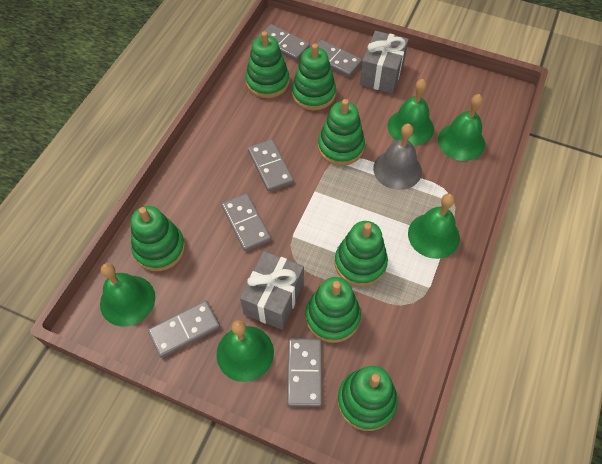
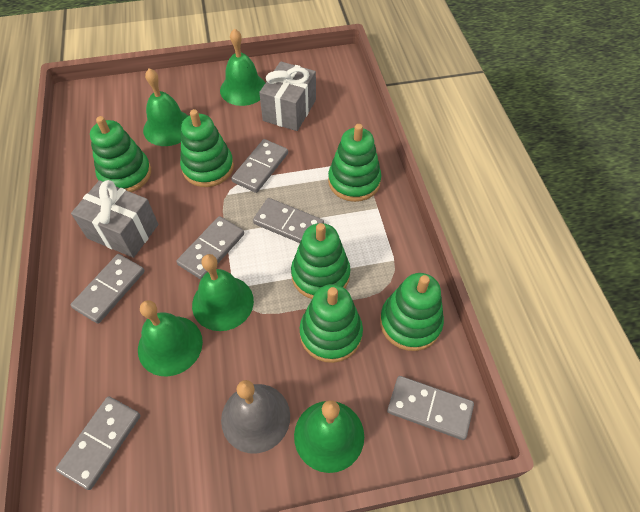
green stacking toy: 7 -> 6

